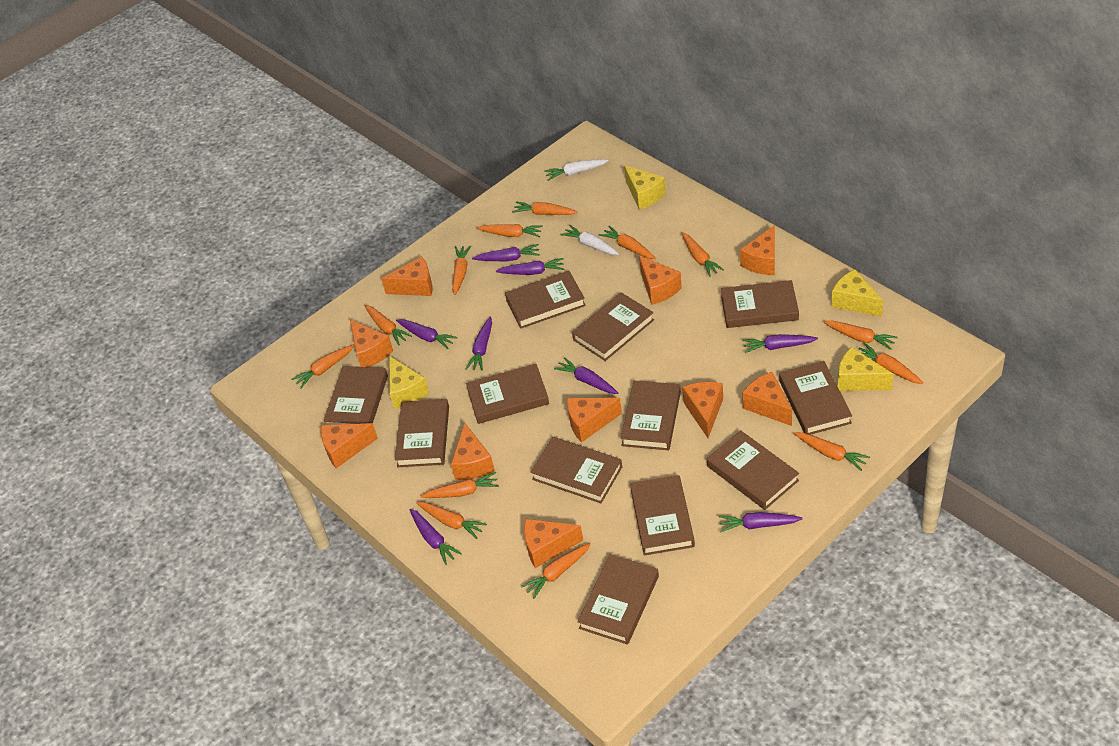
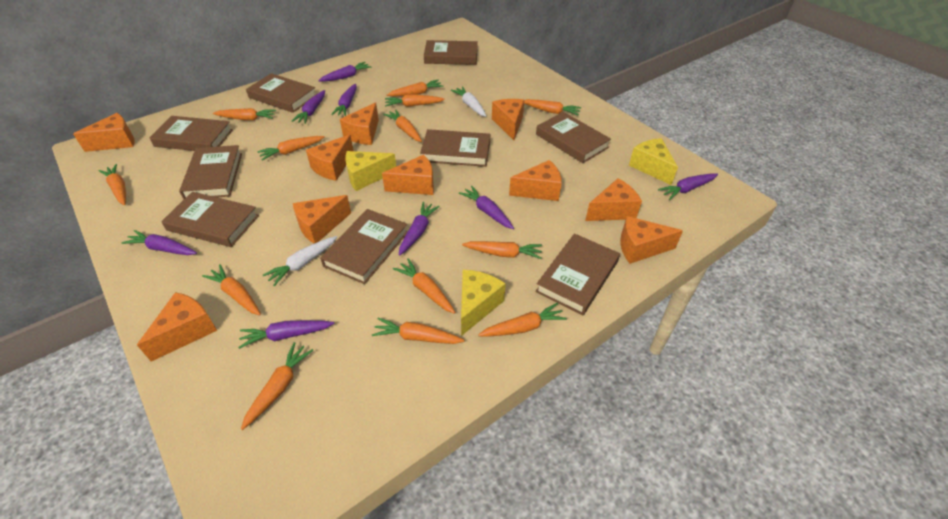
brown book: 12 -> 9
yellow cheese: 4 -> 3

